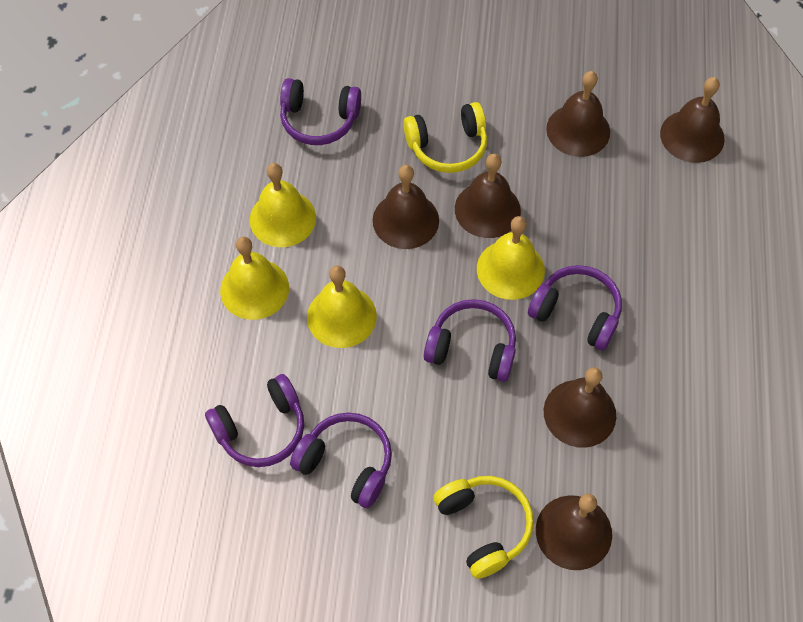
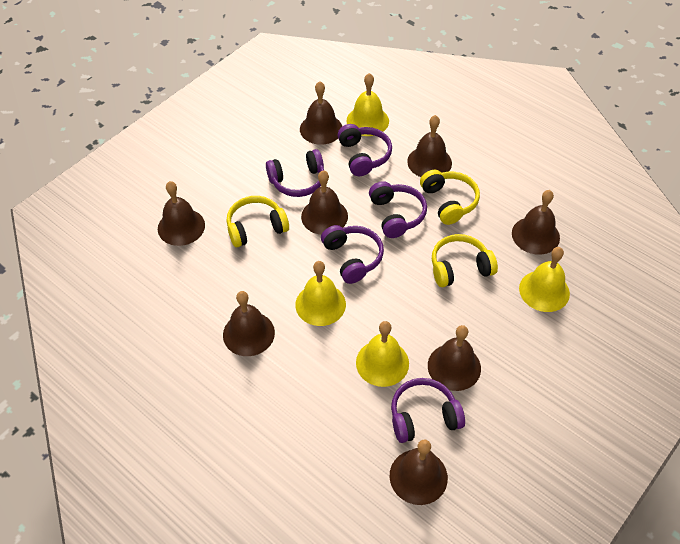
brown bell: 6 -> 8
yellow headphones: 2 -> 3

